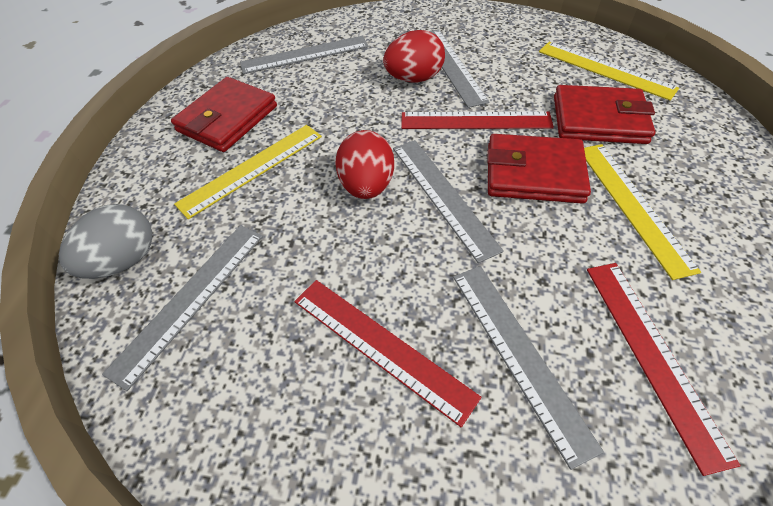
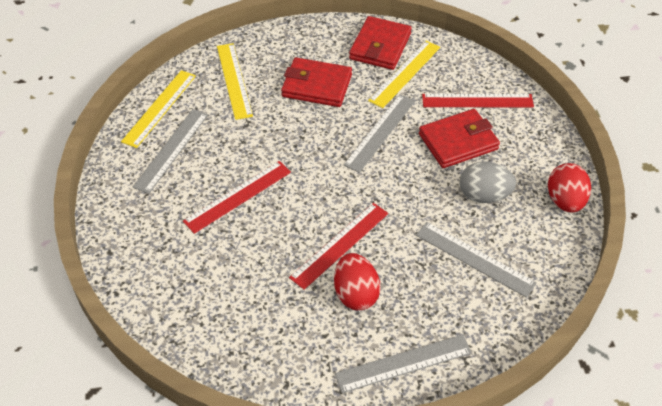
grey ruler: 5 -> 4

